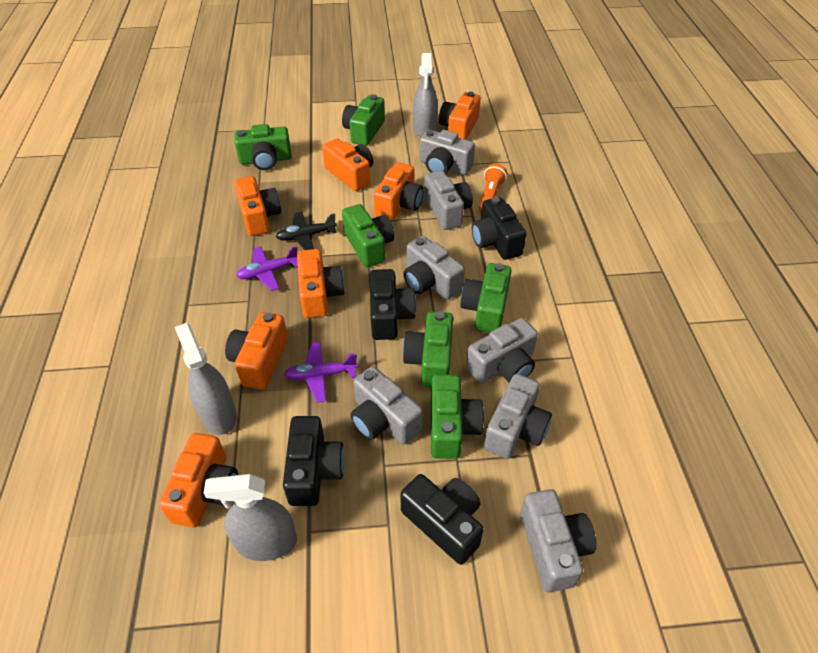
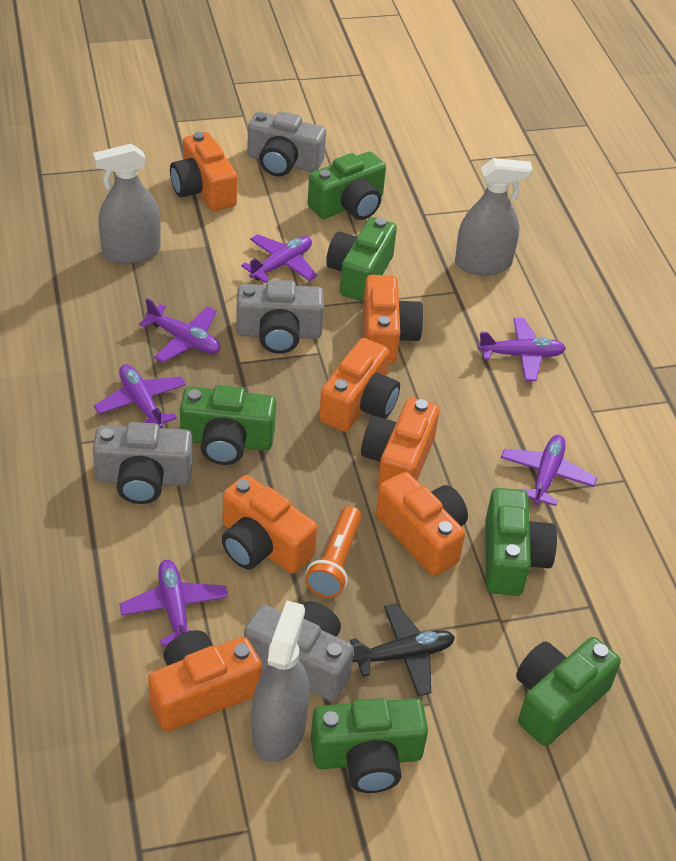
black camera: 4 -> 0
grey camera: 7 -> 4
purple plane: 2 -> 6

